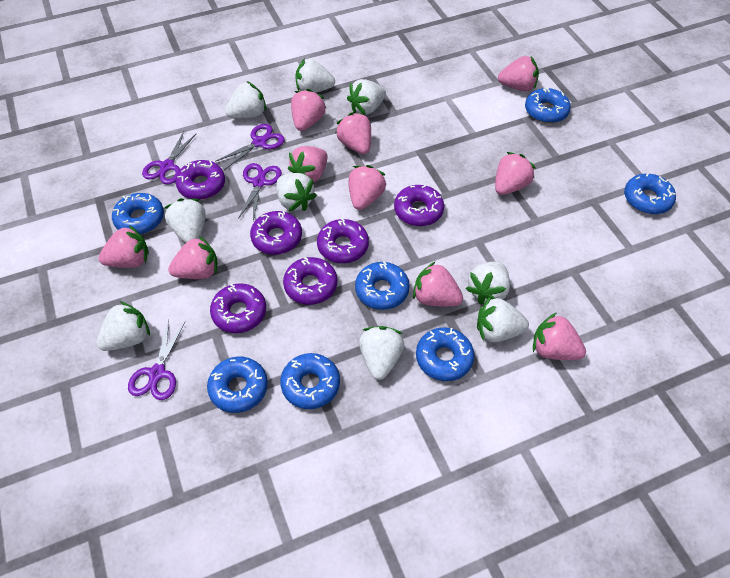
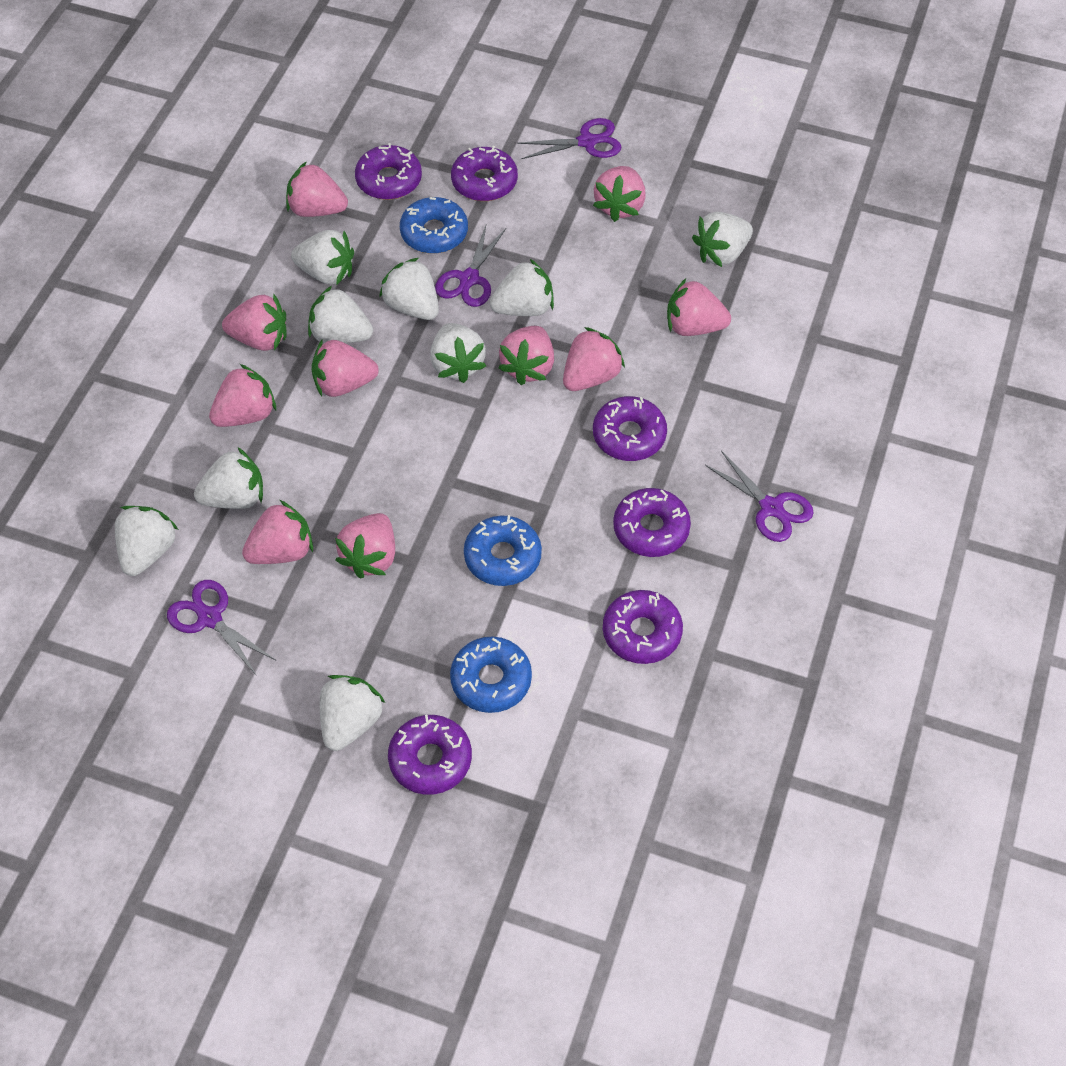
blue donut: 7 -> 3

